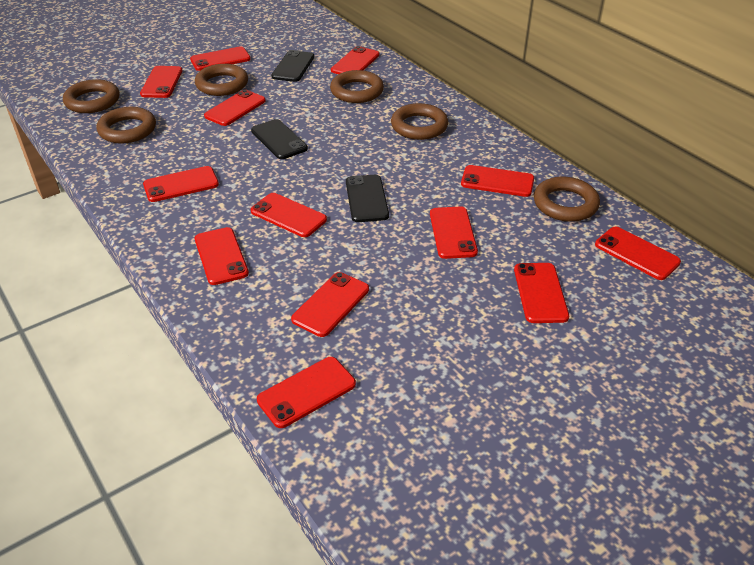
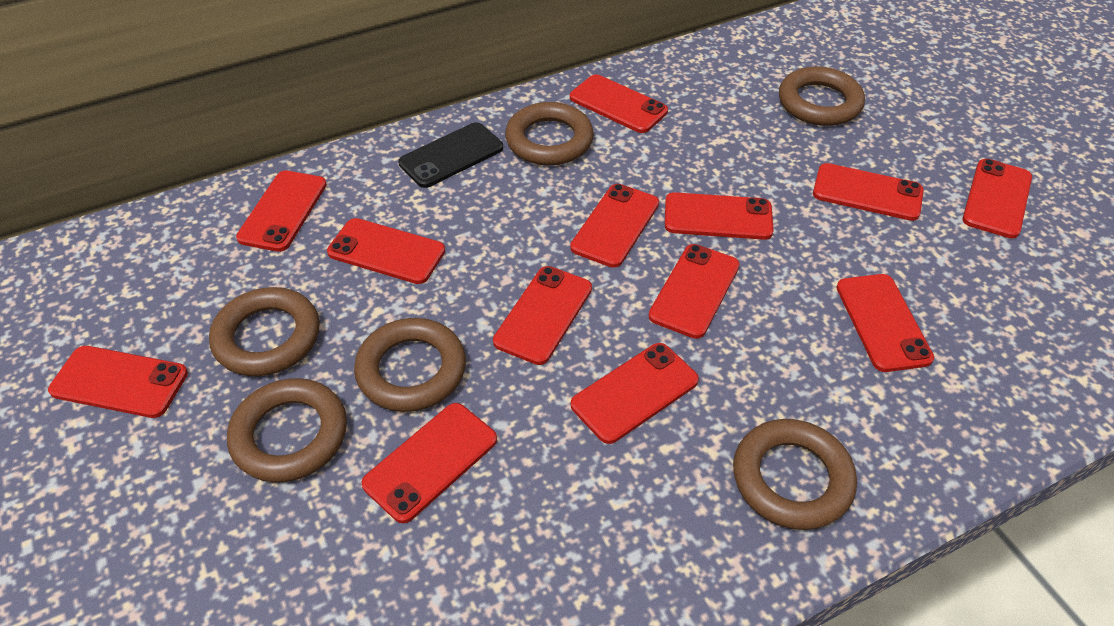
black phone: 3 -> 1

